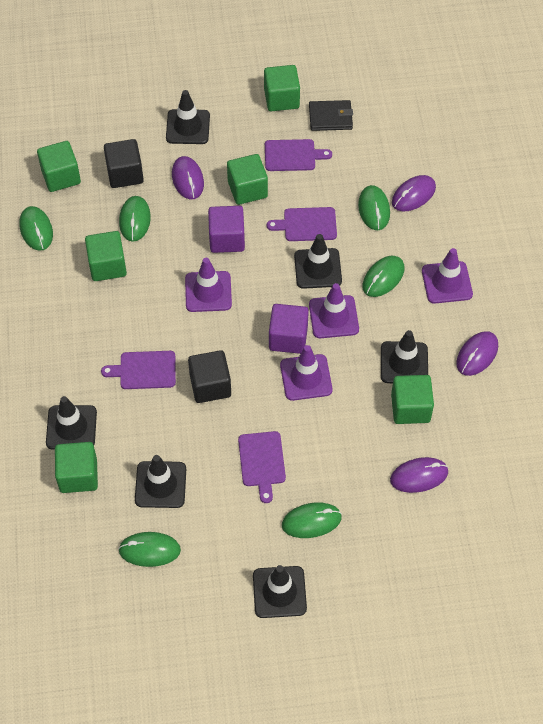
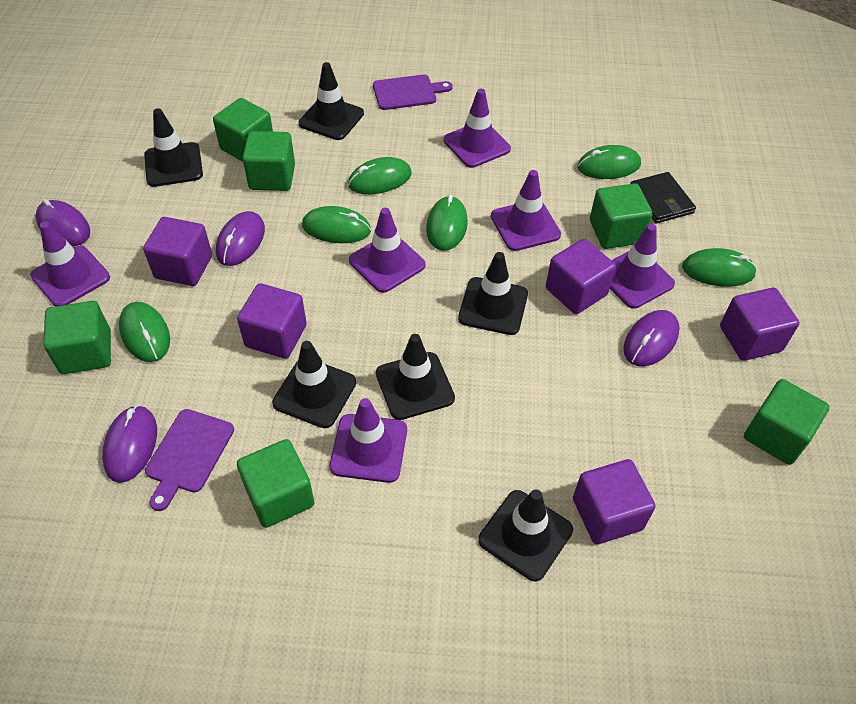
black cube: 2 -> 0
purple cube: 2 -> 5
purple cutting board: 4 -> 2
purple traffic cone: 4 -> 6

